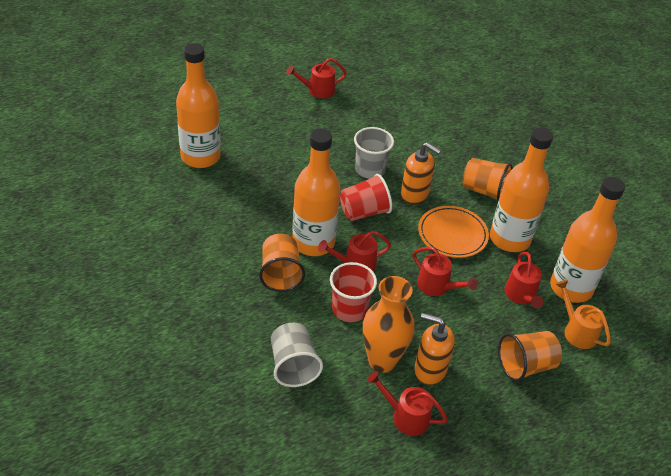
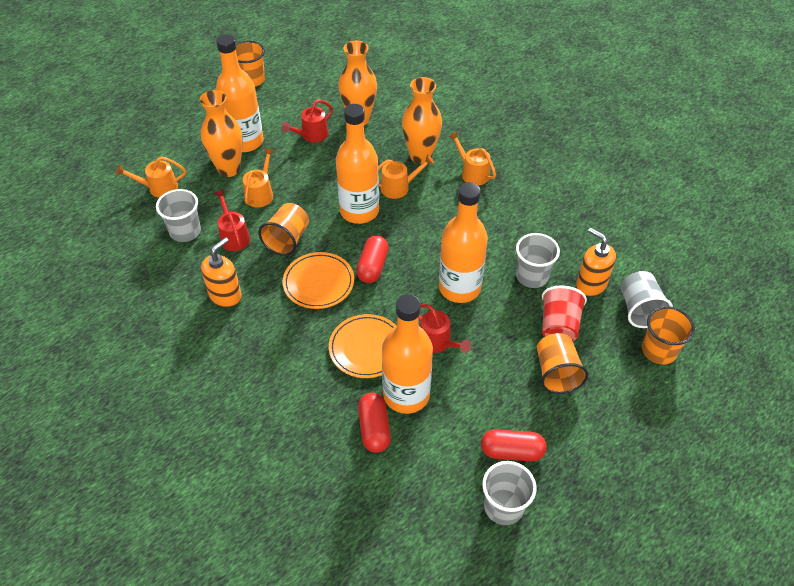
grey cup: 2 -> 4
orange cup: 3 -> 4
orange plate: 1 -> 2
orange vase: 1 -> 3
orange watering can: 1 -> 4
red capsule: 0 -> 3
red cup: 2 -> 1
red watering can: 5 -> 3

